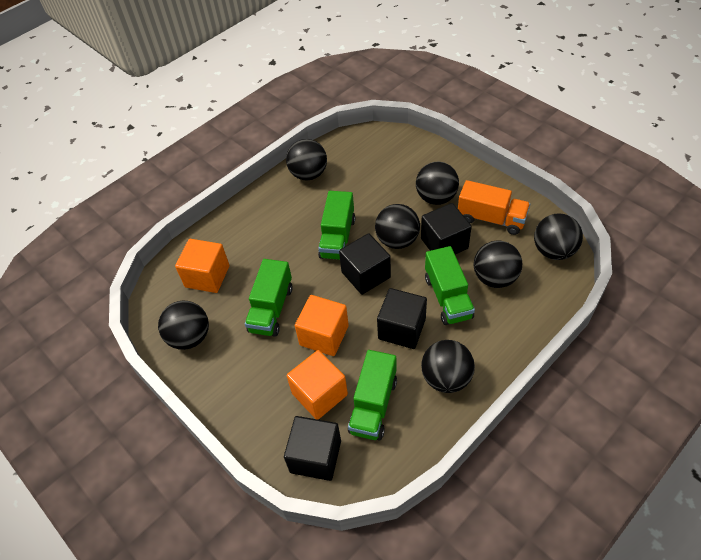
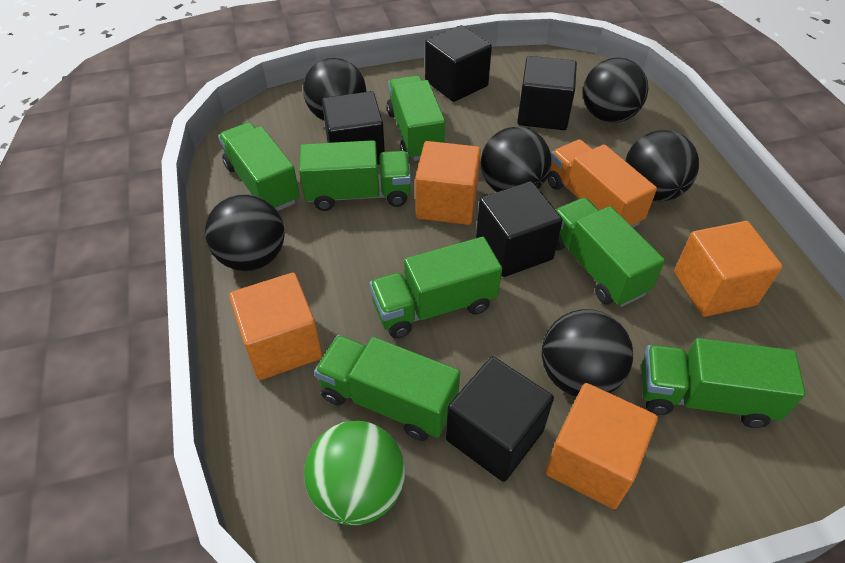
black ball: 7 -> 6
black cube: 4 -> 5
green ball: 0 -> 1
green truck: 4 -> 7
orange cube: 3 -> 4

